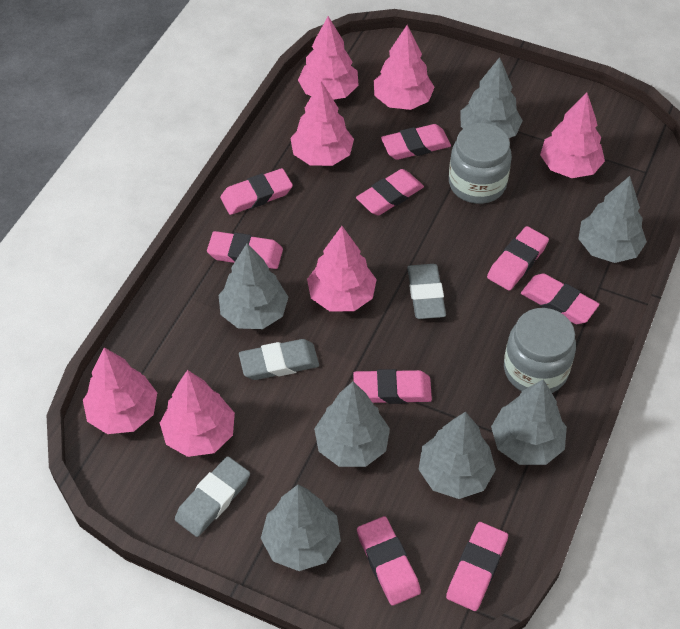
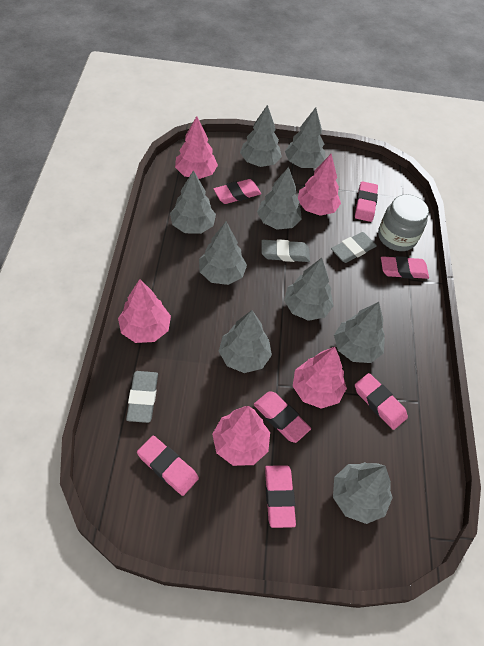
grey jar: 2 -> 1
grey tree: 7 -> 9
pink eraser: 9 -> 7
pink tree: 7 -> 5

